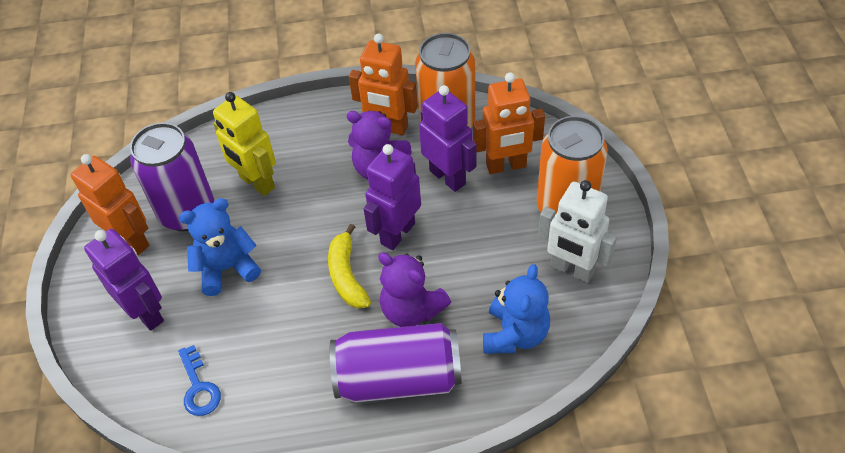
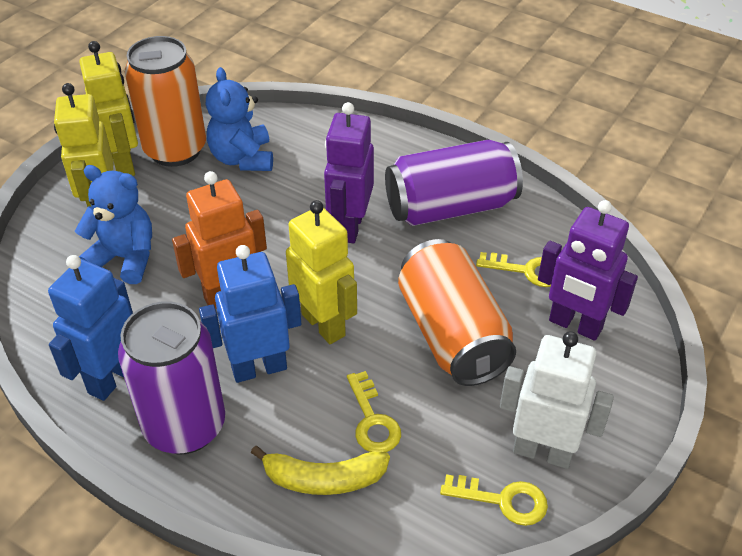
blue key: 1 -> 0
blue robot: 0 -> 2
orange robot: 3 -> 1
purple robot: 3 -> 2
purple teddy bear: 2 -> 0
yellow key: 0 -> 3
yellow robot: 1 -> 3

